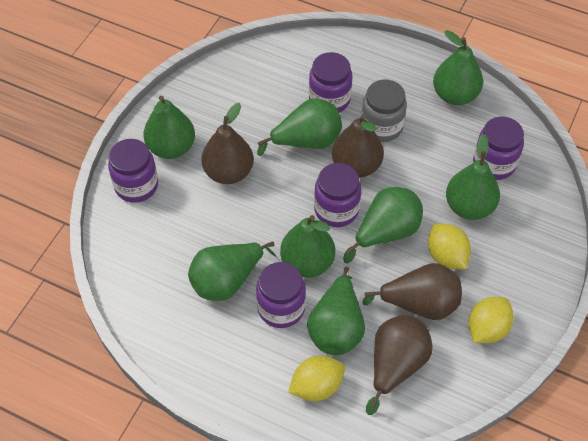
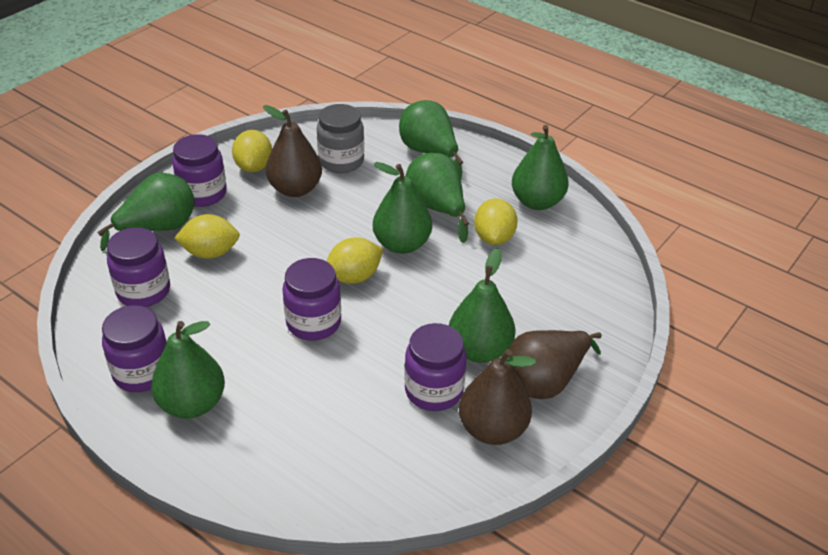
brown pear: 4 -> 3
green pear: 8 -> 7
yellow lemon: 3 -> 4

